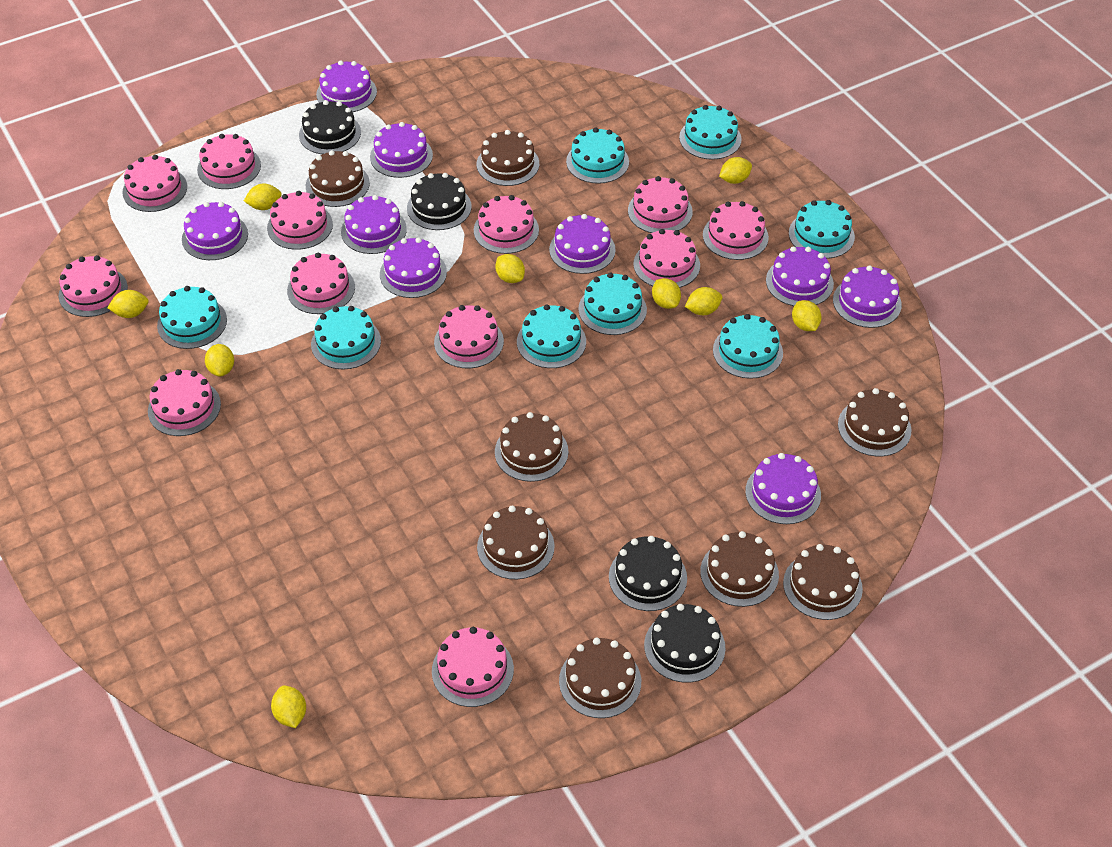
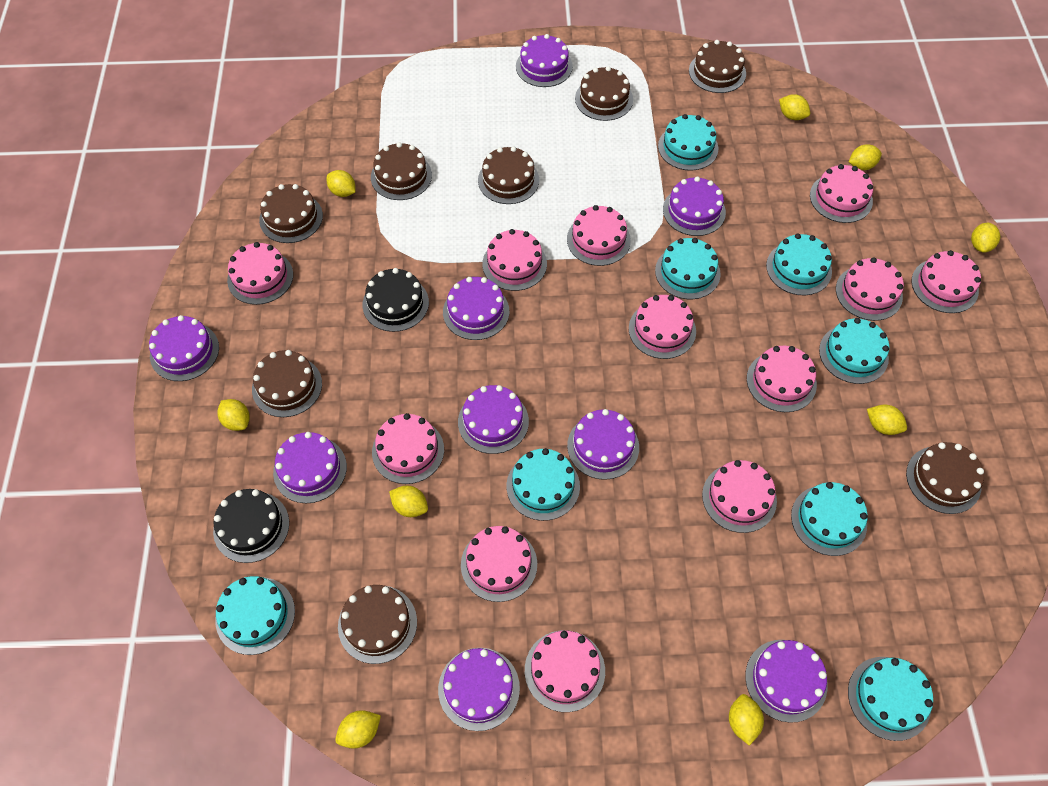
black cake: 4 -> 2

